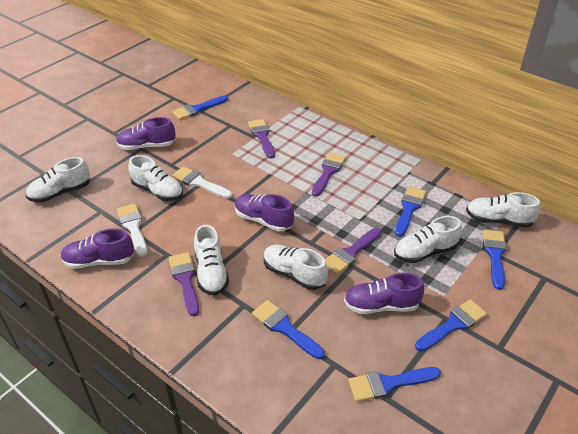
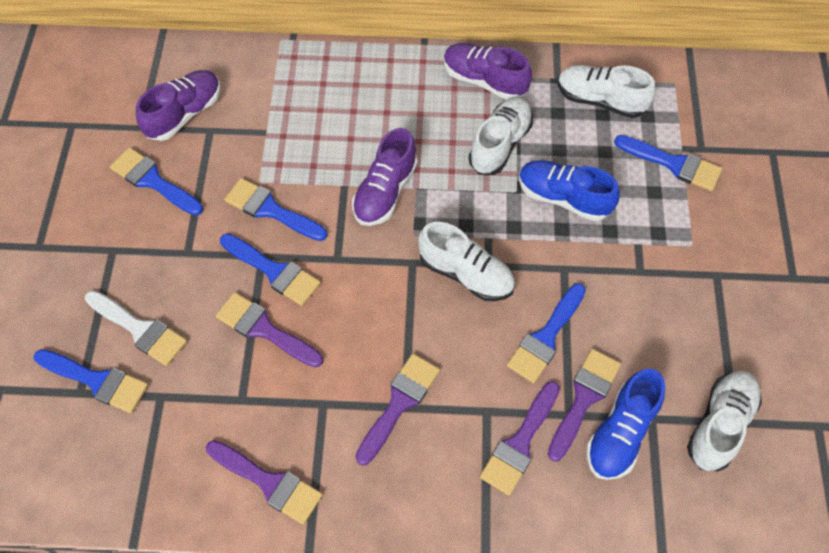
blue shoe: 0 -> 2
purple brush: 4 -> 5
purple shoe: 4 -> 3
white brush: 2 -> 1
white shoe: 6 -> 4

